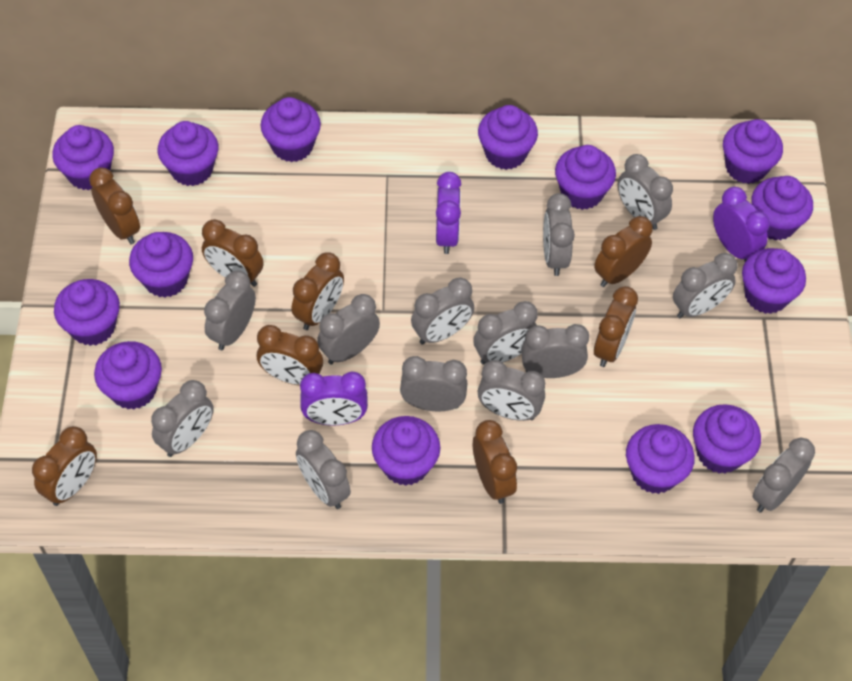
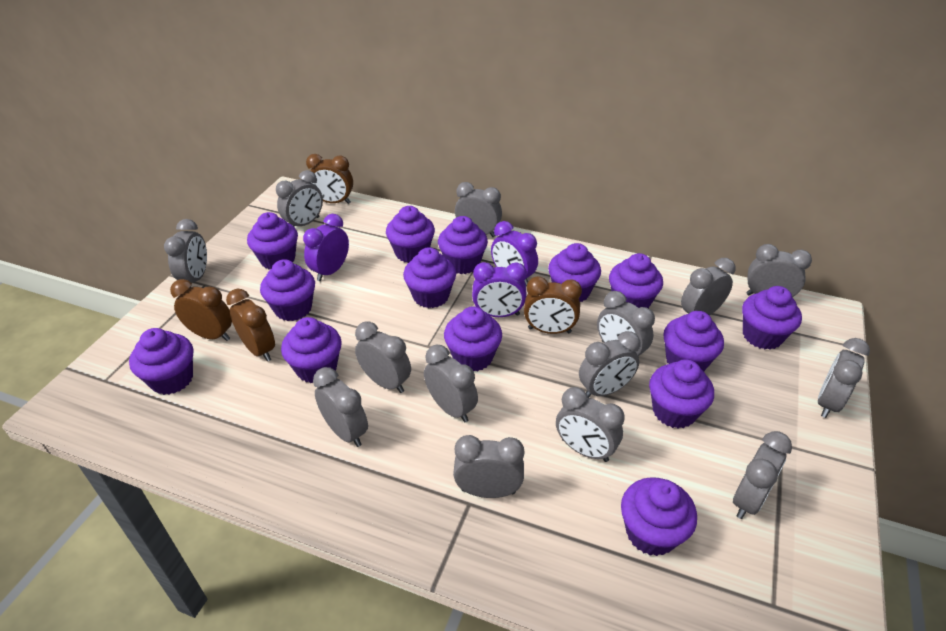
brown clock: 8 -> 4
grey clock: 13 -> 14

